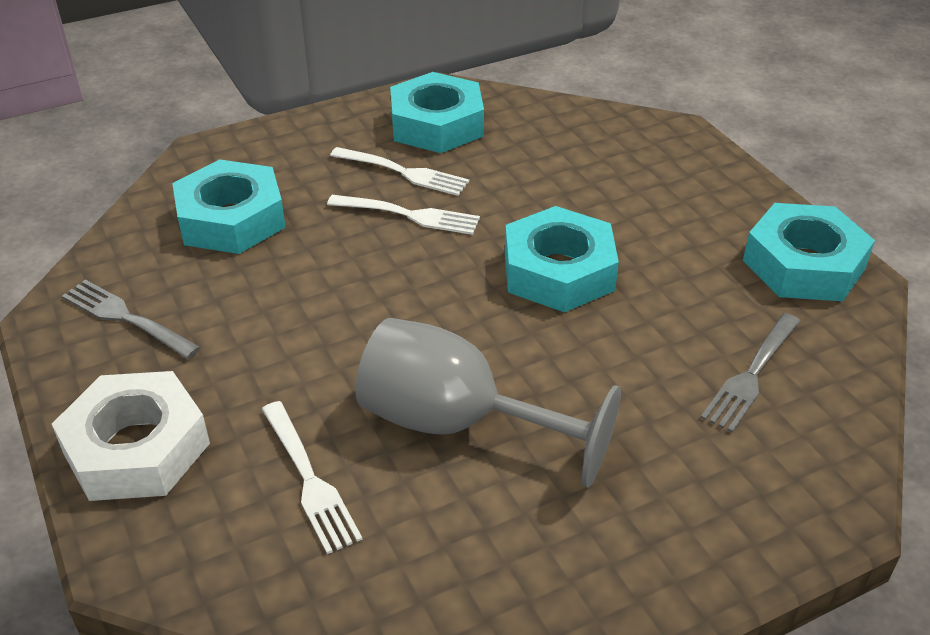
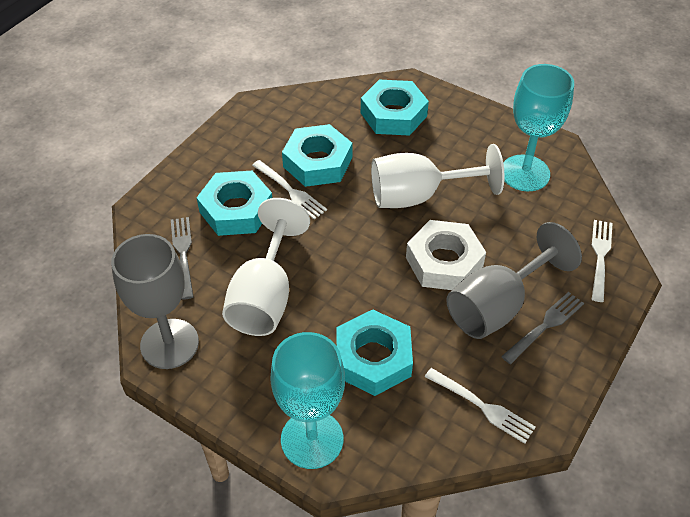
grey goblet: 1 -> 2
turquoise goblet: 0 -> 2
white goblet: 0 -> 2

